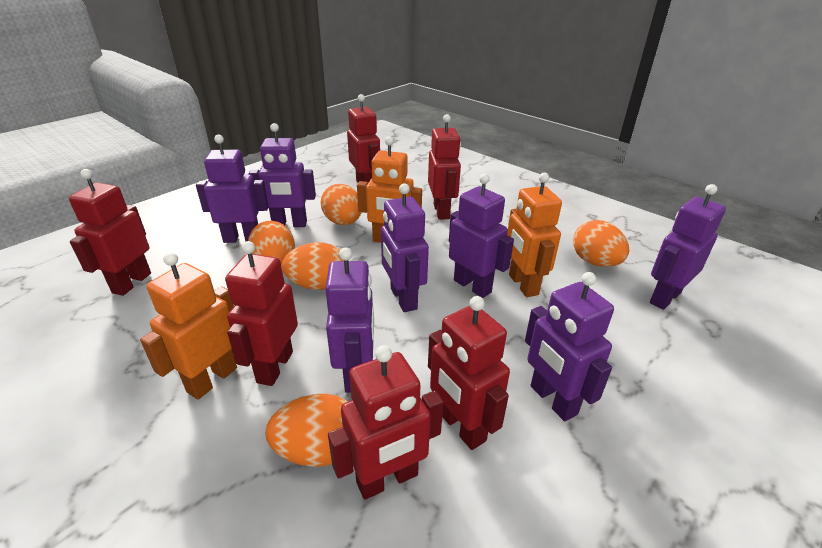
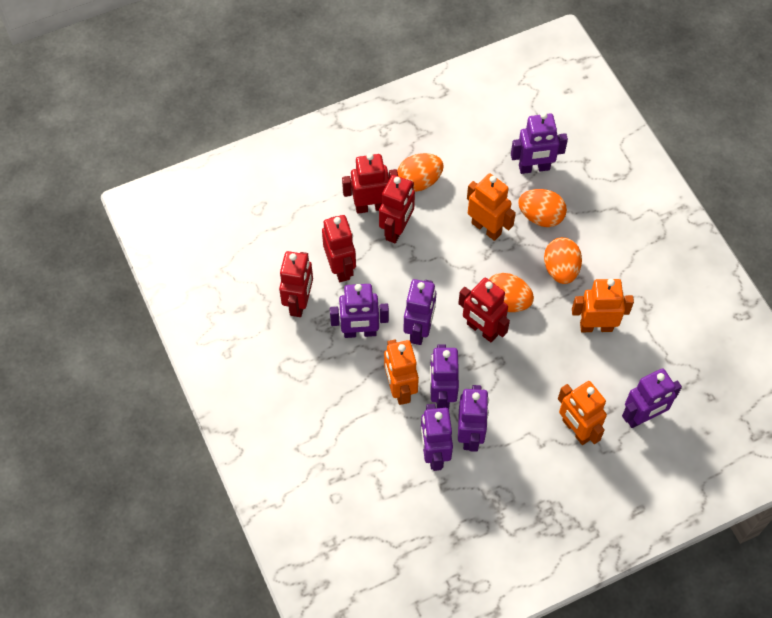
orange egg: 5 -> 4
orange robot: 3 -> 4
red robot: 6 -> 5

